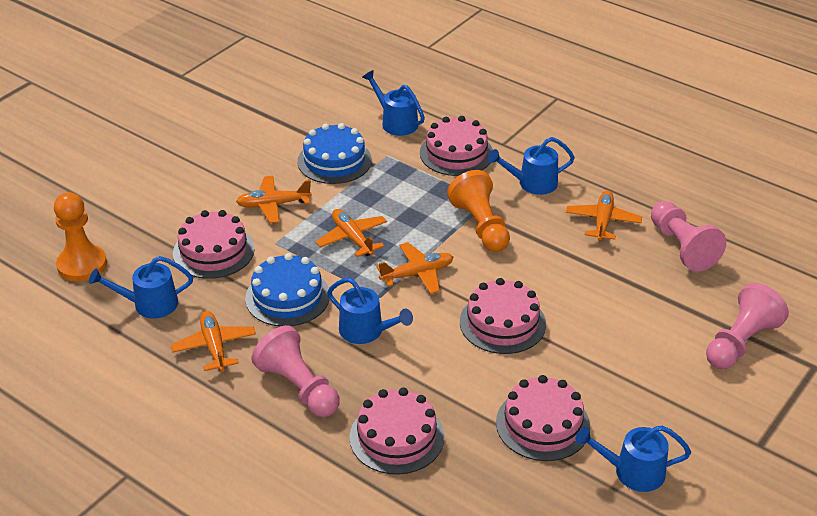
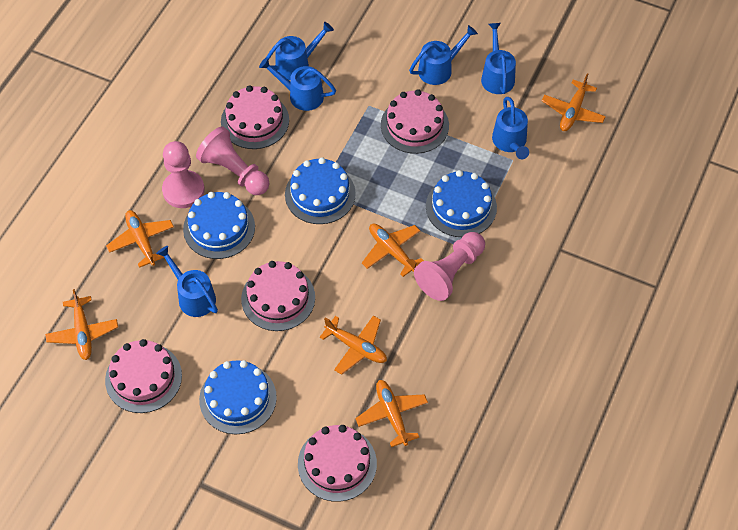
blue cake: 2 -> 4
blue watering can: 5 -> 6
orange pawn: 2 -> 0
orange plane: 5 -> 6

